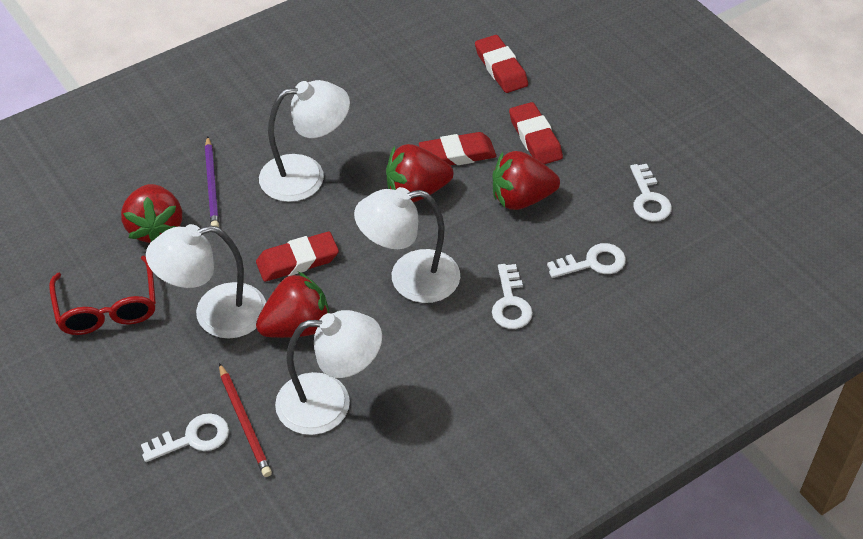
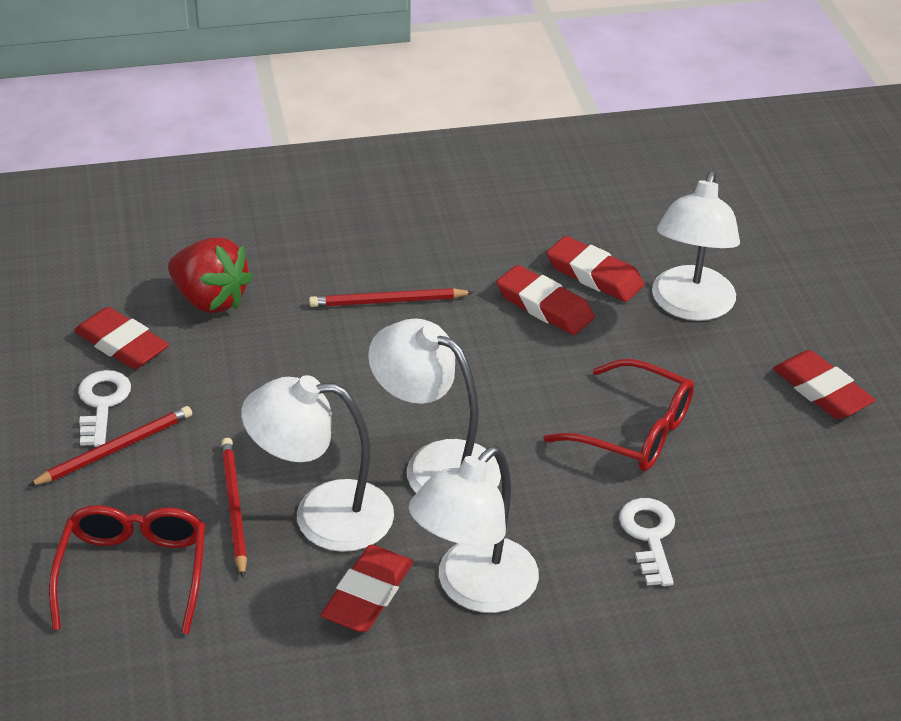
purple pencil: 1 -> 0
red eraser: 4 -> 5
red glasses: 1 -> 2
red pencil: 1 -> 3
red strawberry: 4 -> 1
white key: 4 -> 2

